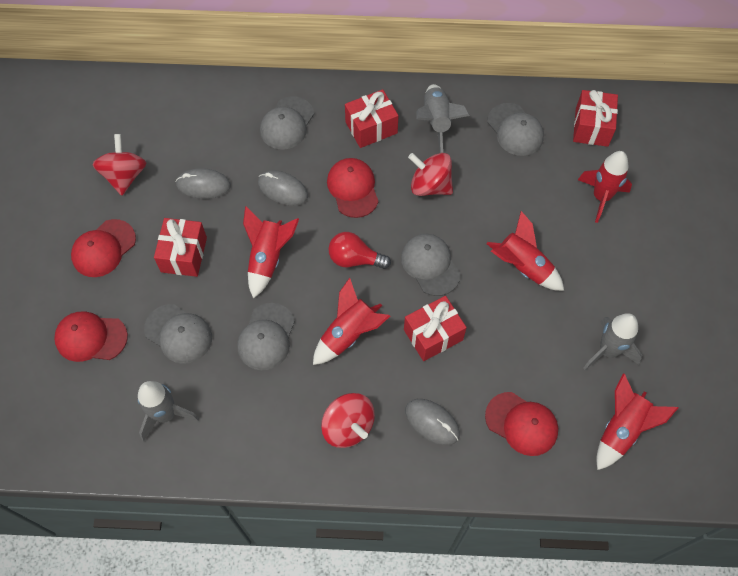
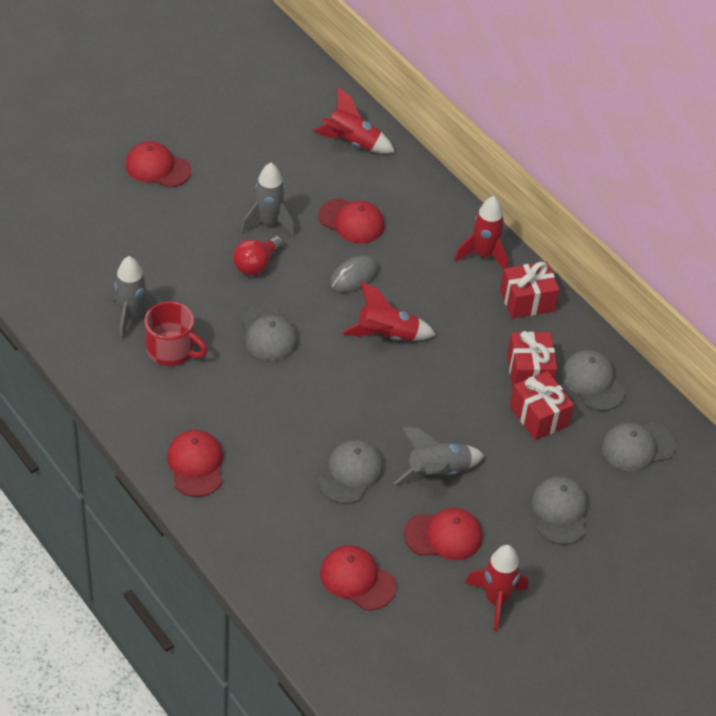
grey mouse: 3 -> 1
red cap: 4 -> 5
red gift: 4 -> 3
red mug: 0 -> 1
red rocket: 5 -> 4
red spinning top: 3 -> 0

